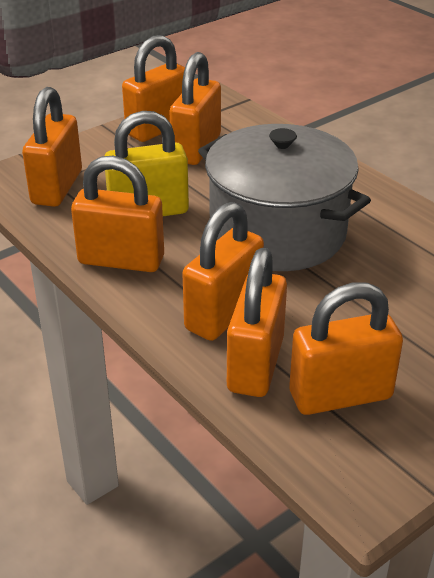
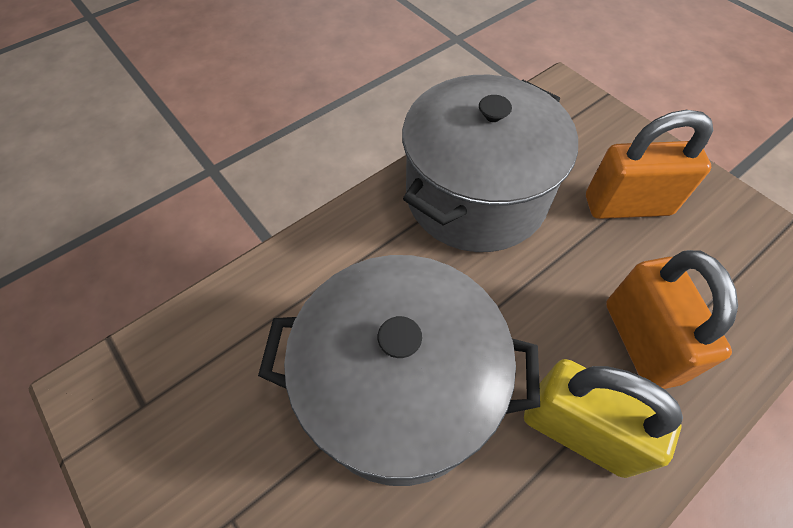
grey pot: 1 -> 2
orange padlock: 7 -> 2

